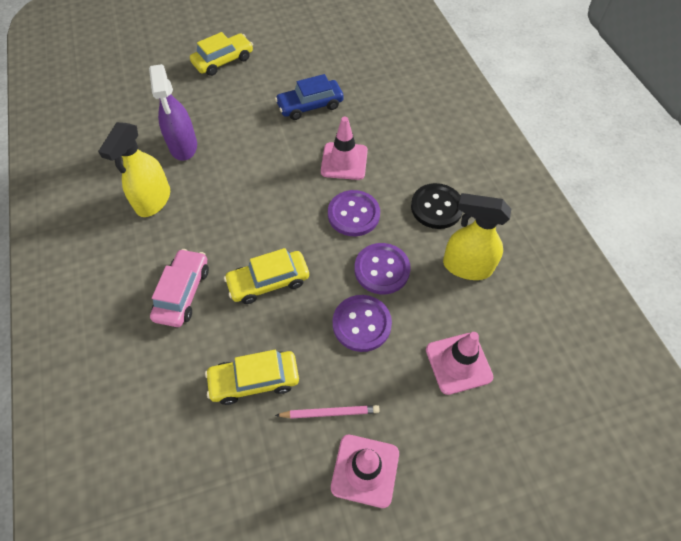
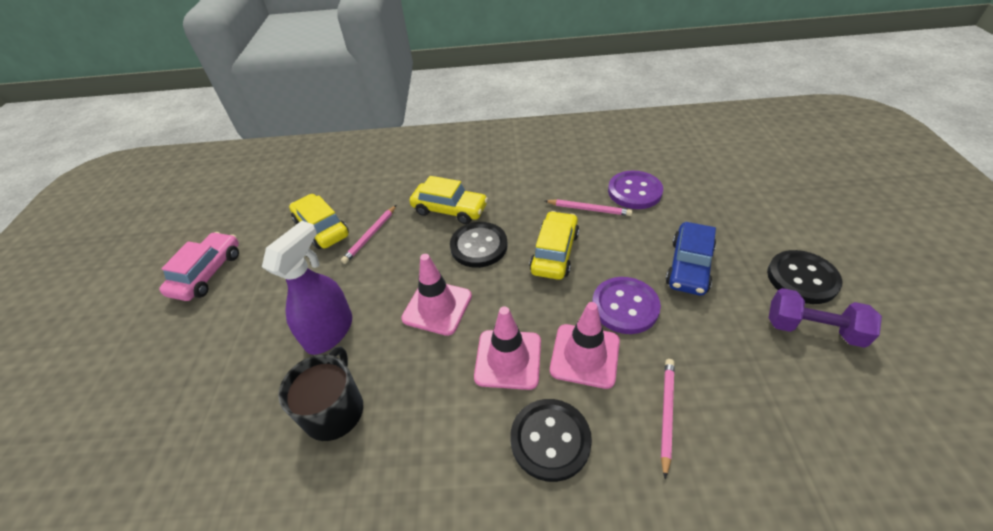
black button: 1 -> 3
black mug: 0 -> 1
pink pencil: 1 -> 3
purple button: 3 -> 2
purple dumbbell: 0 -> 1
yellow spray bottle: 2 -> 0

